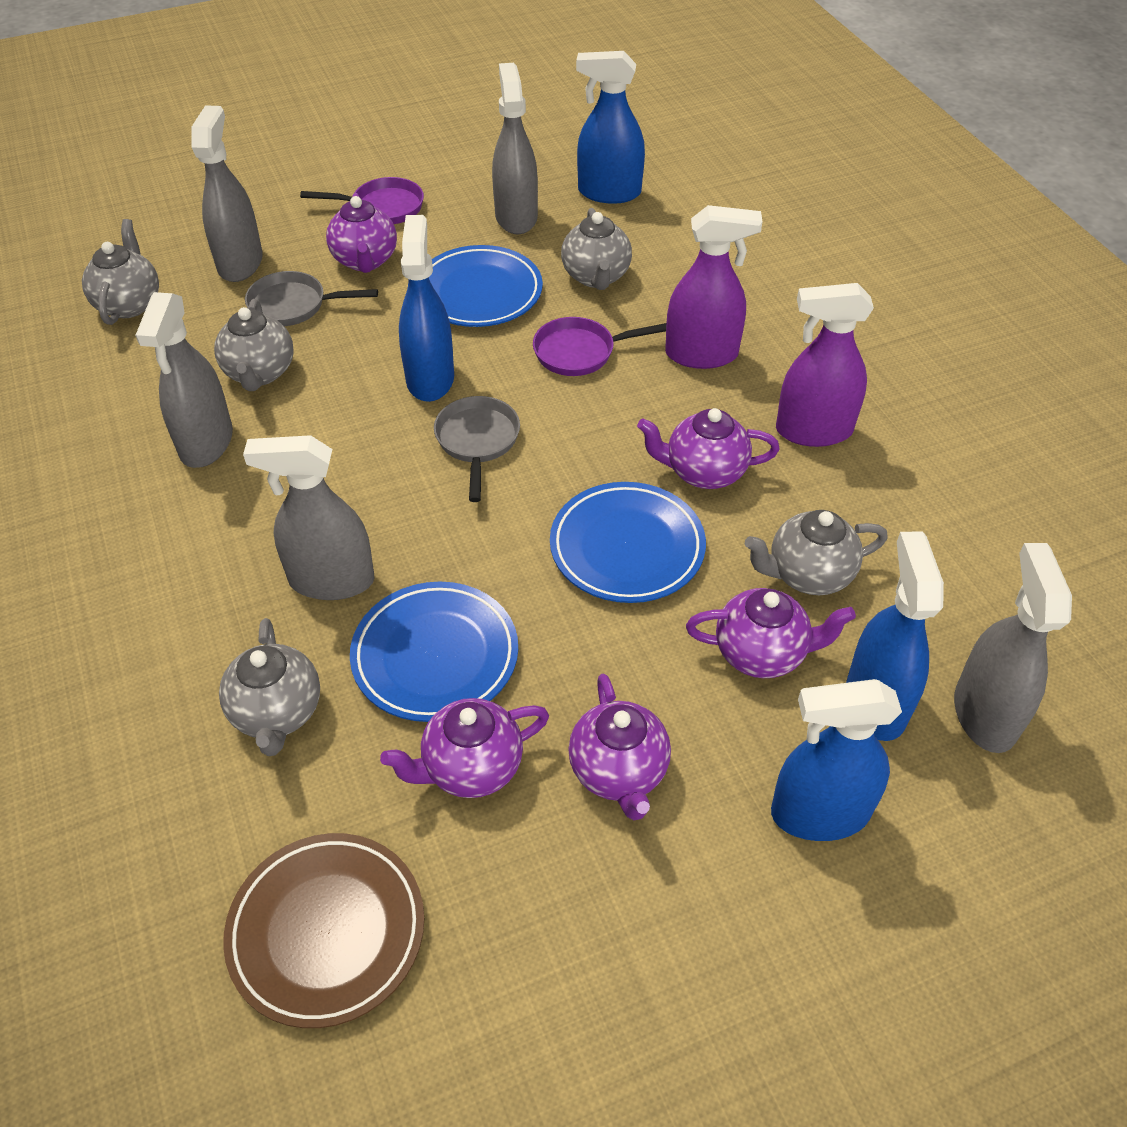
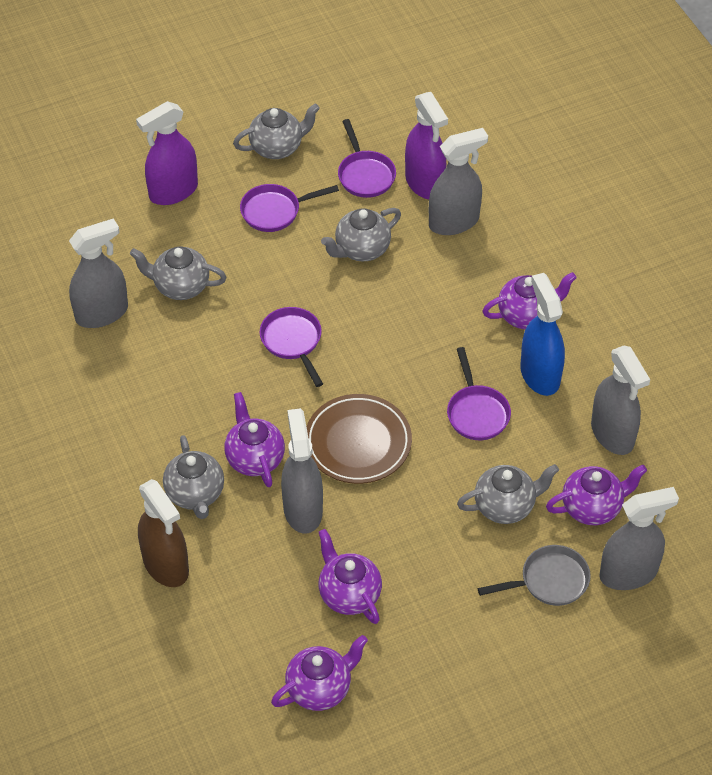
blue plate: 3 -> 0
blue spray bottle: 4 -> 1
brown spray bottle: 0 -> 1
grey pan: 2 -> 1
purple pan: 2 -> 4

